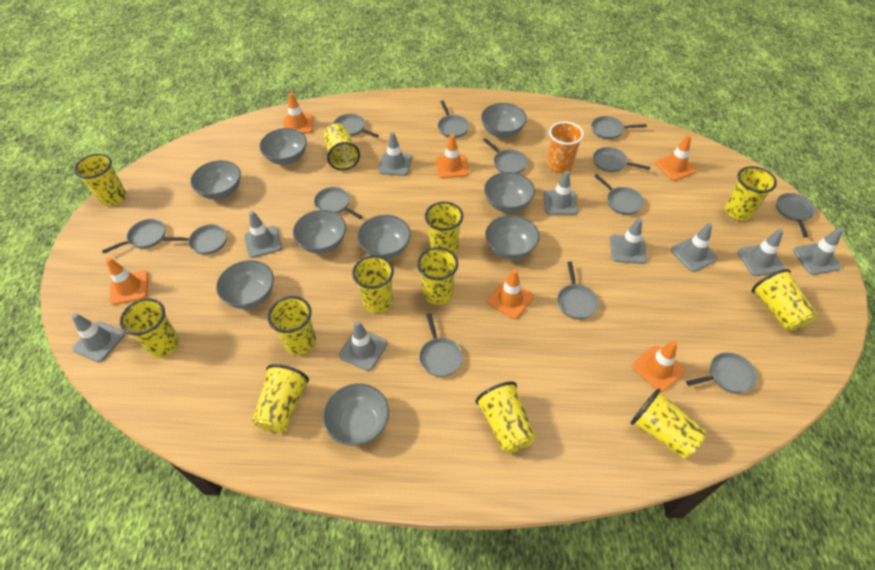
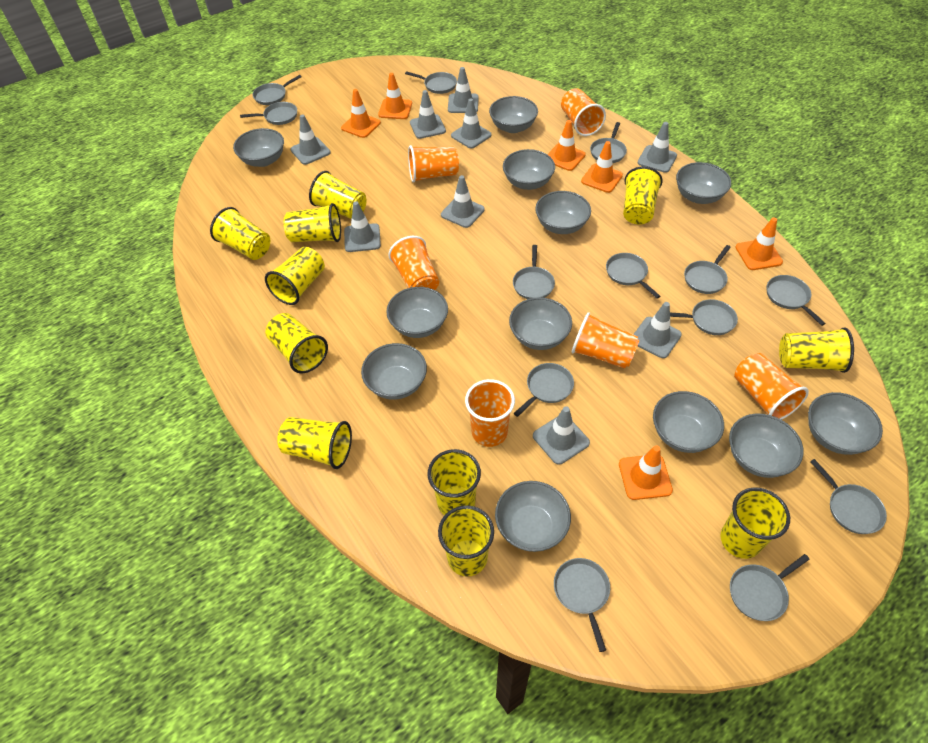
grey bowl: 9 -> 12
orange cup: 1 -> 6
yellow cup: 12 -> 11

